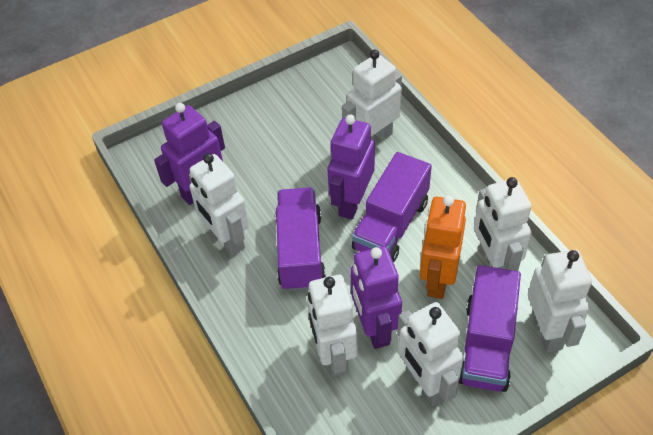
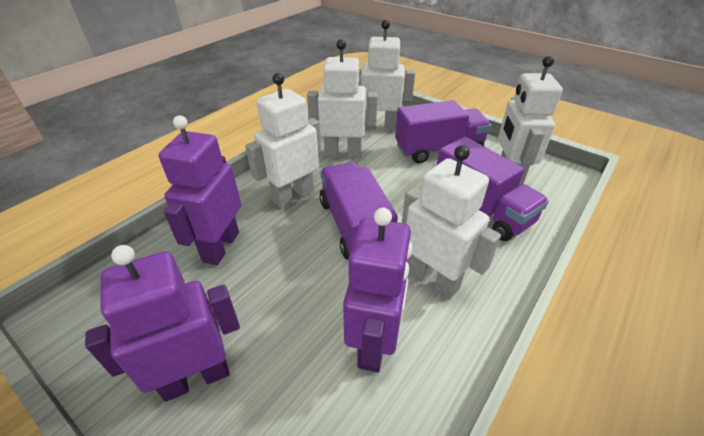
orange robot: 1 -> 0
white robot: 6 -> 5

